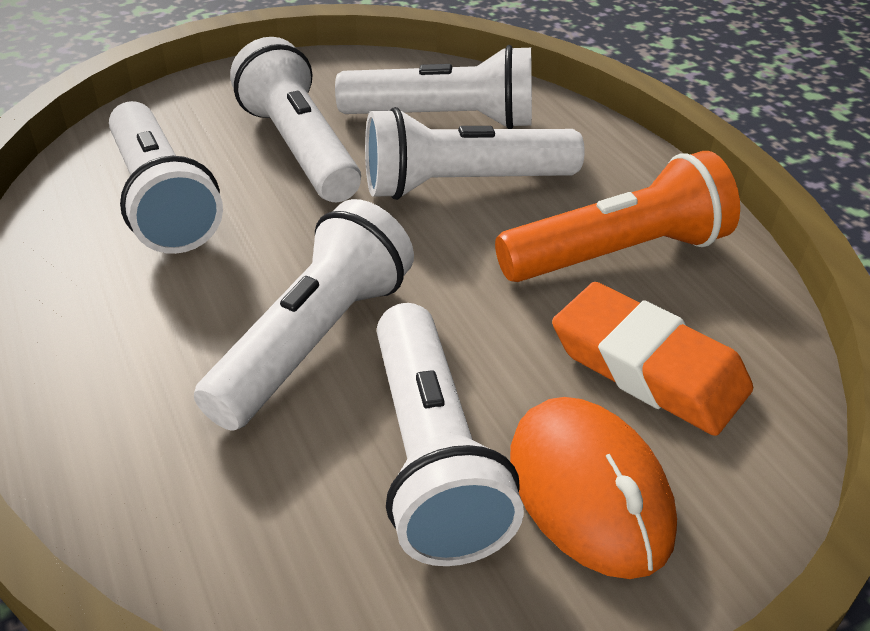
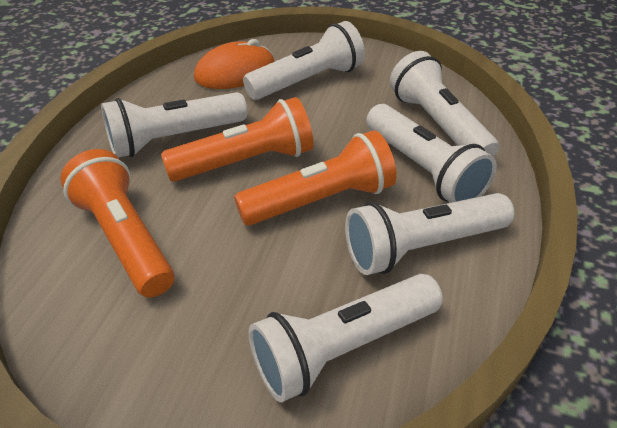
orange eraser: 1 -> 0
orange flashlight: 1 -> 3

